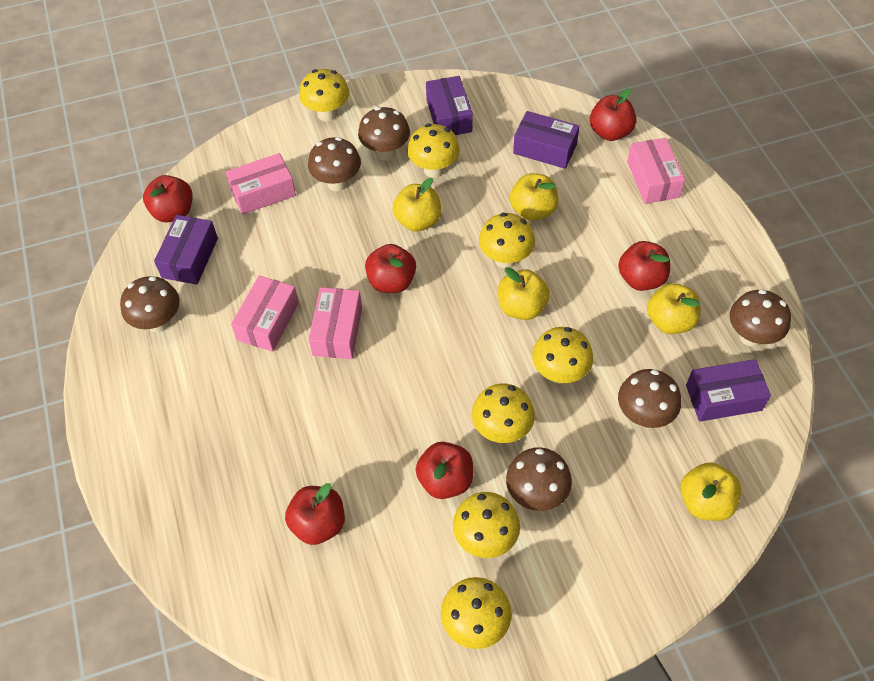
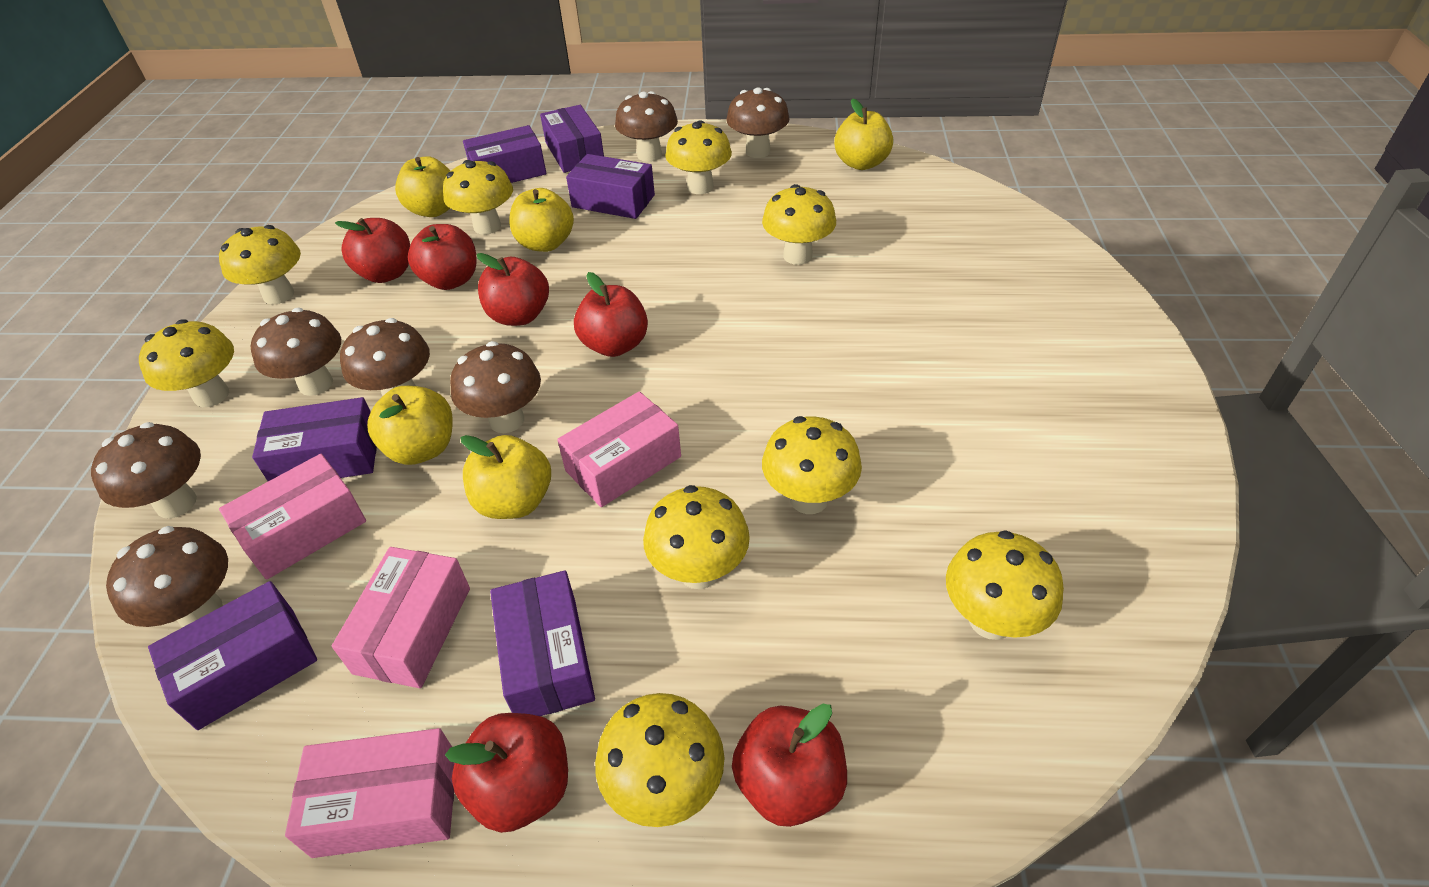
brown mushroom: 6 -> 7
purple box: 4 -> 6
yellow mushroom: 7 -> 9

